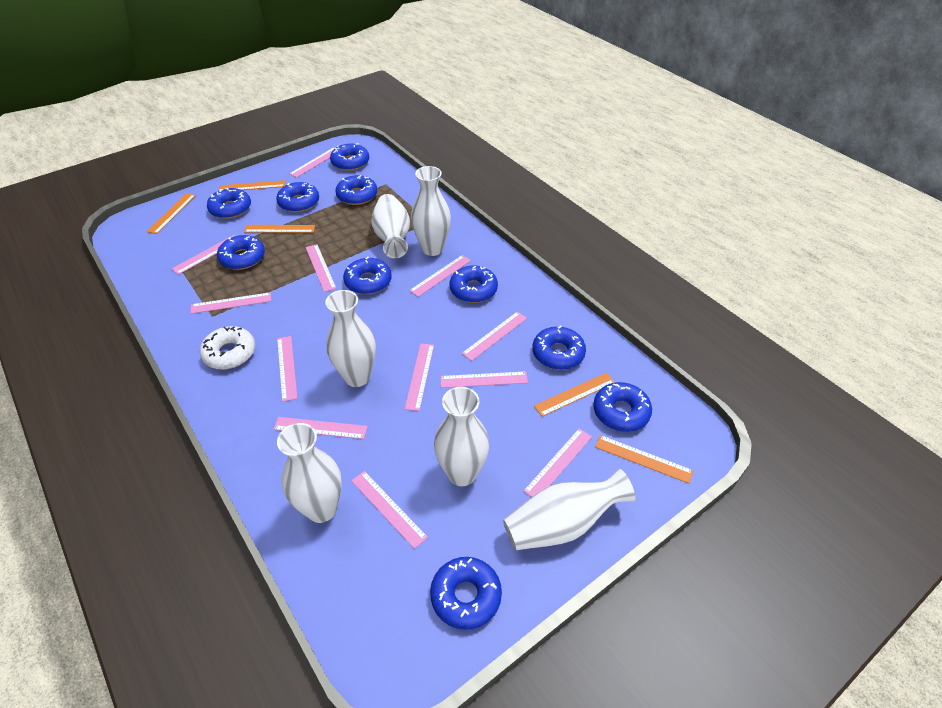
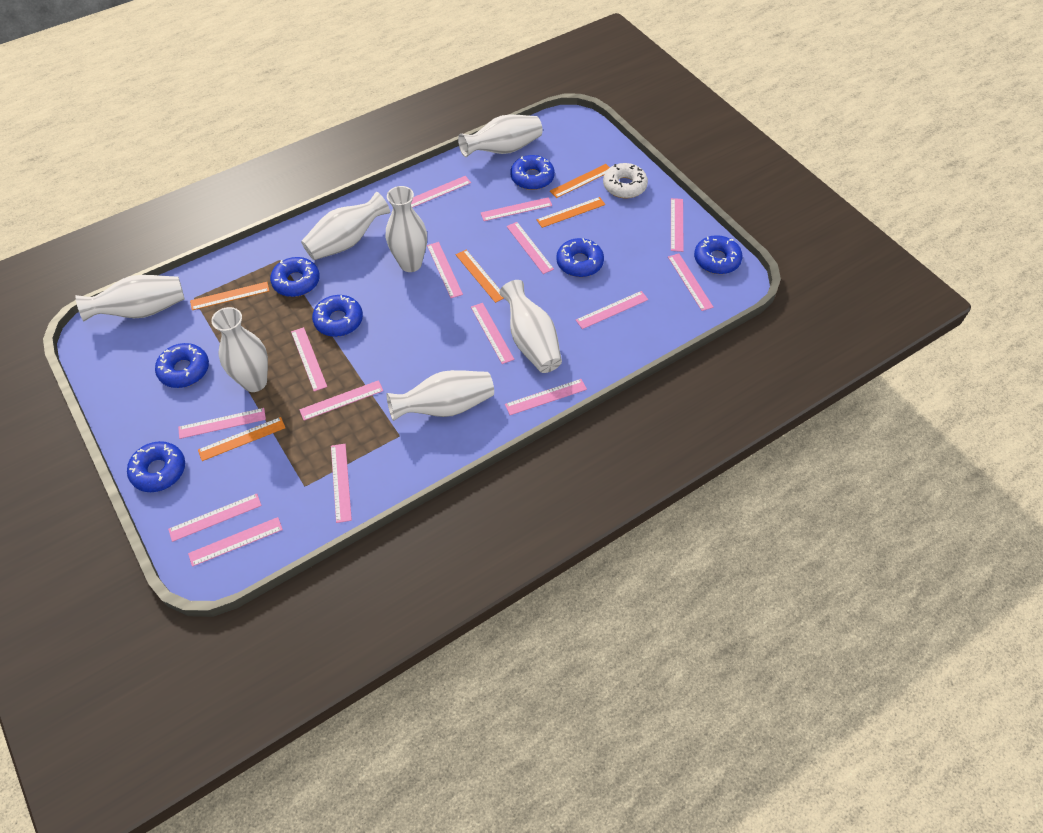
blue donut: 10 -> 7
pink ruler: 12 -> 15
white vase: 6 -> 7

